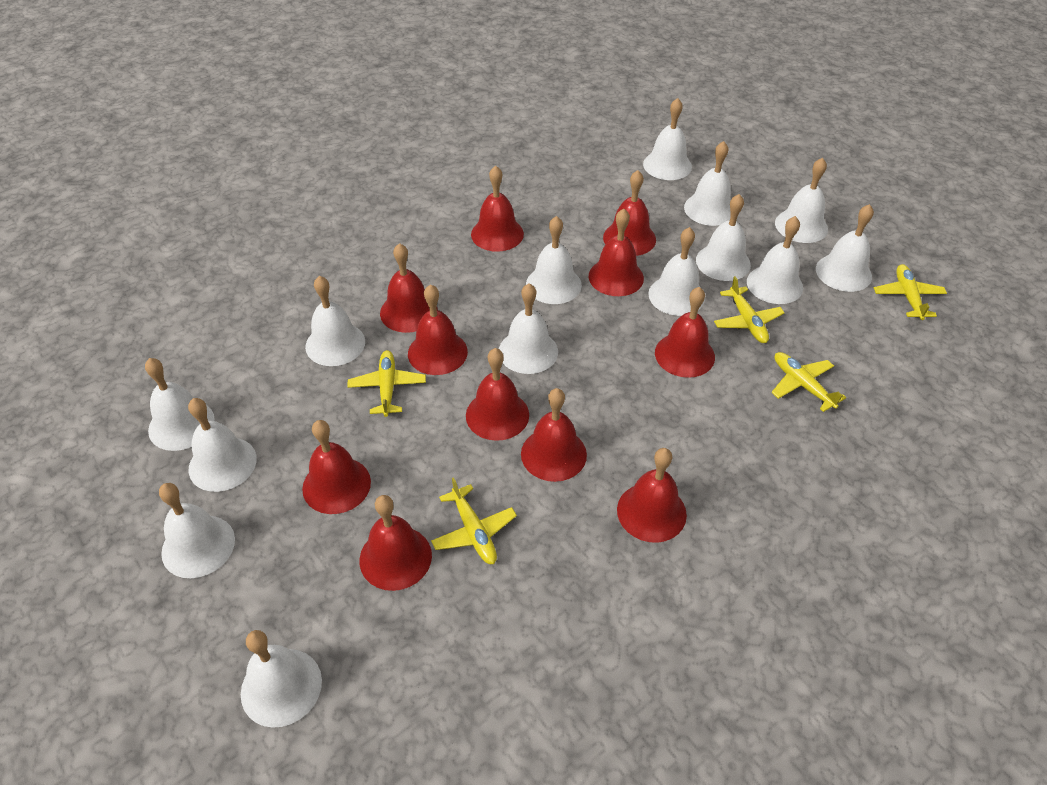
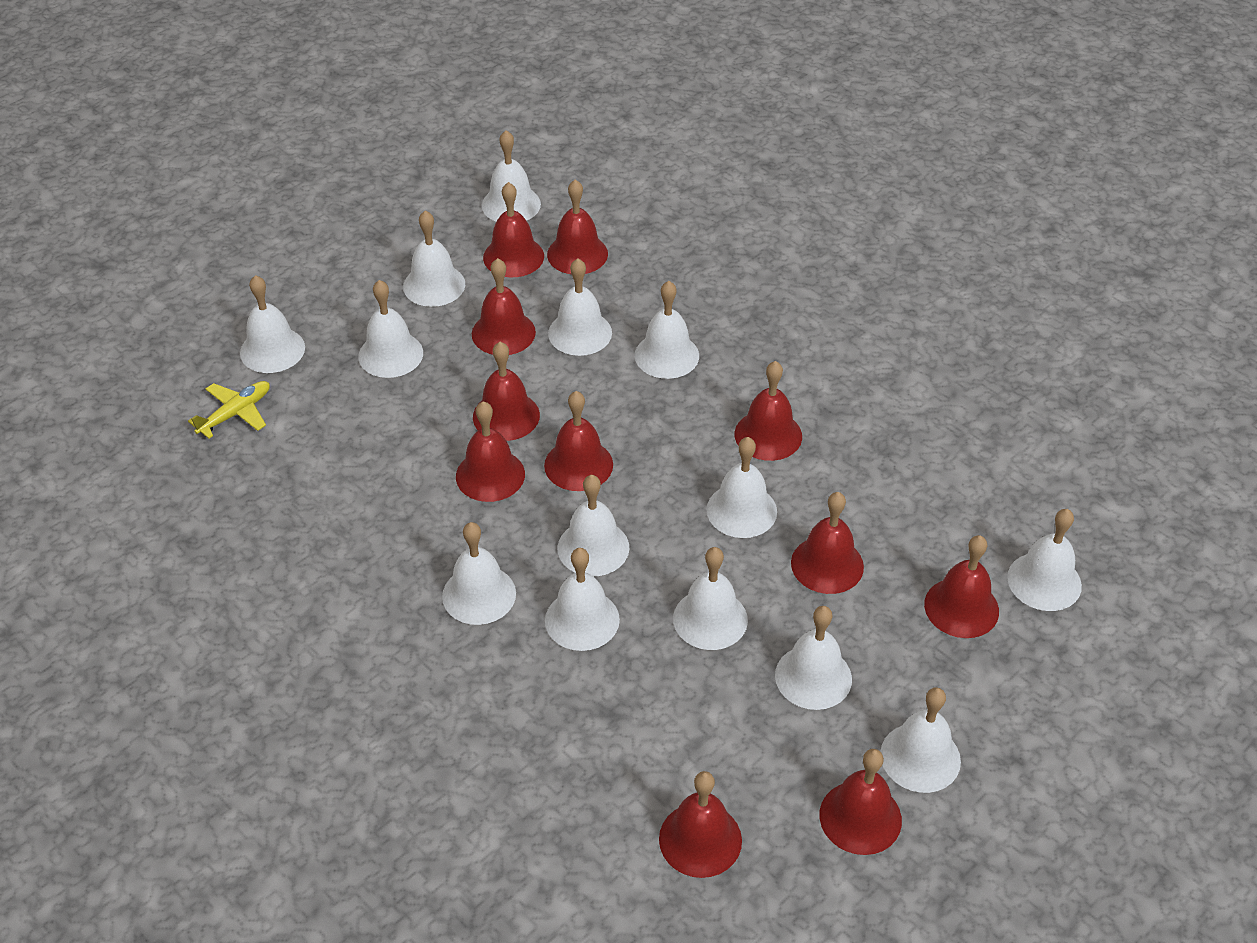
yellow plane: 5 -> 1

